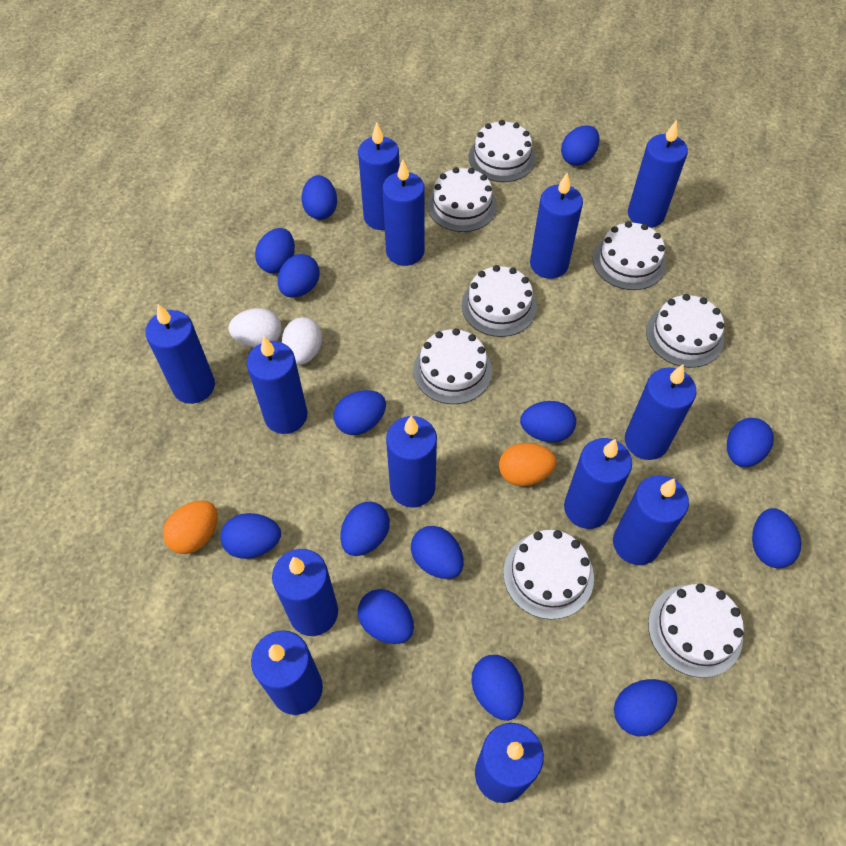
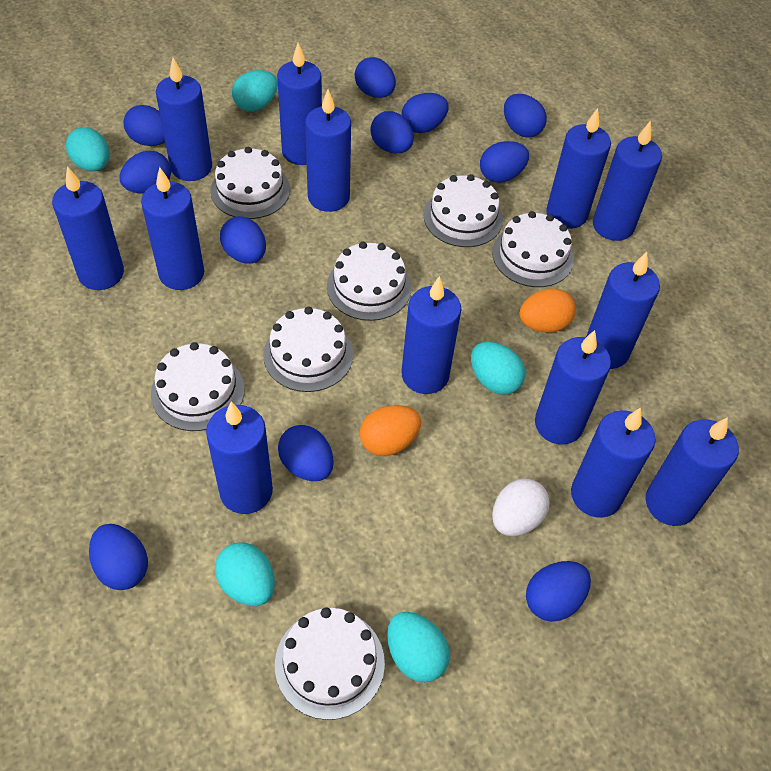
blue egg: 14 -> 11
turquoise egg: 0 -> 5
white cake: 8 -> 7
white egg: 2 -> 1

